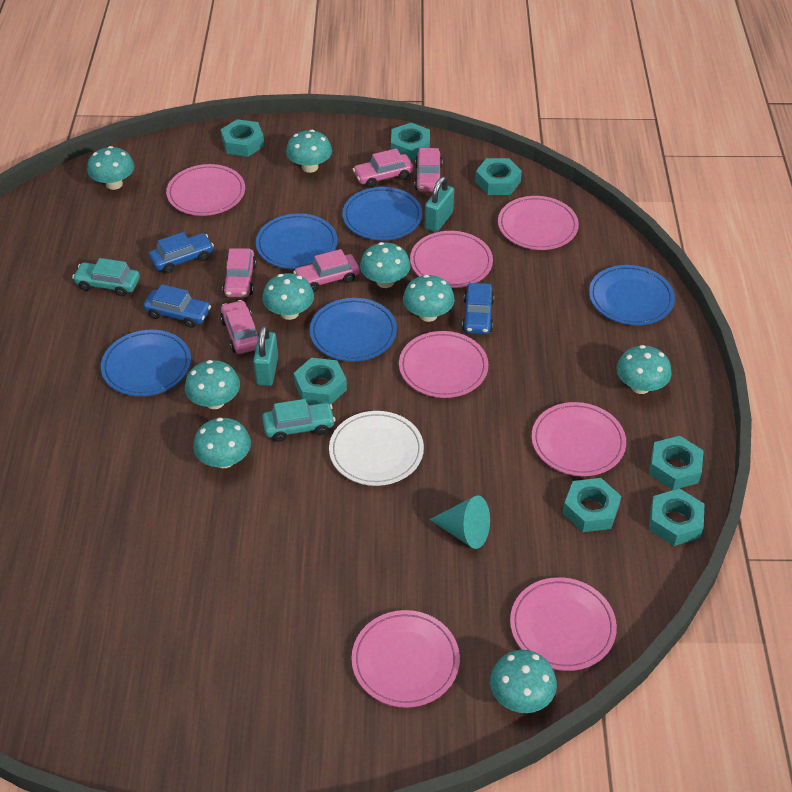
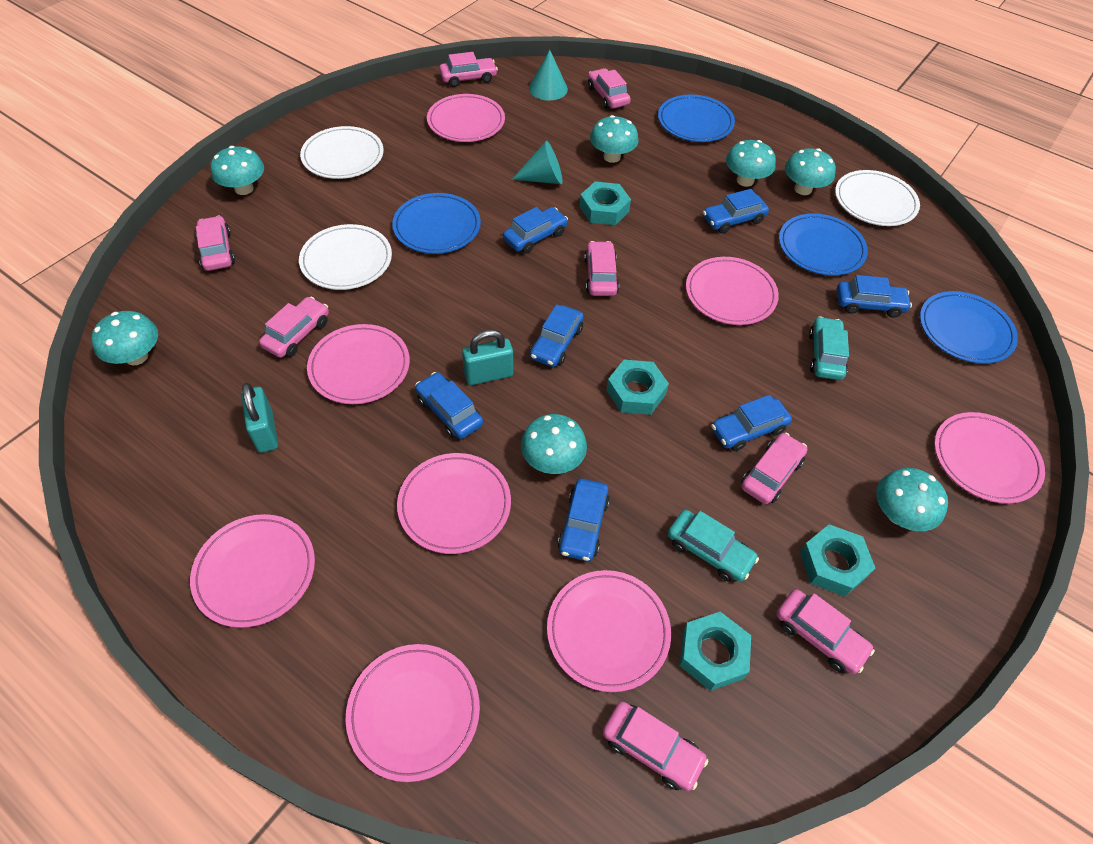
blue car: 3 -> 7
blue plate: 5 -> 4
pink car: 5 -> 8
pink plate: 7 -> 8
turquoise cone: 1 -> 2
turquoise mushroom: 9 -> 7
turquoise nut: 7 -> 4
white plate: 1 -> 3

